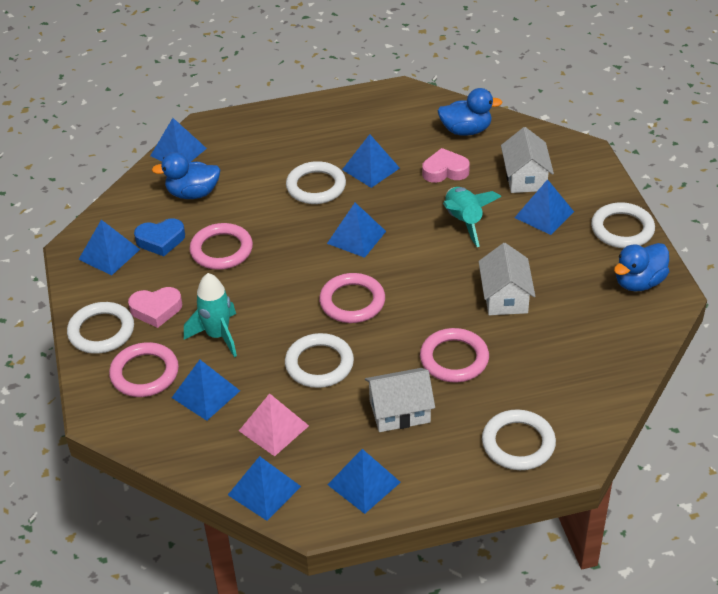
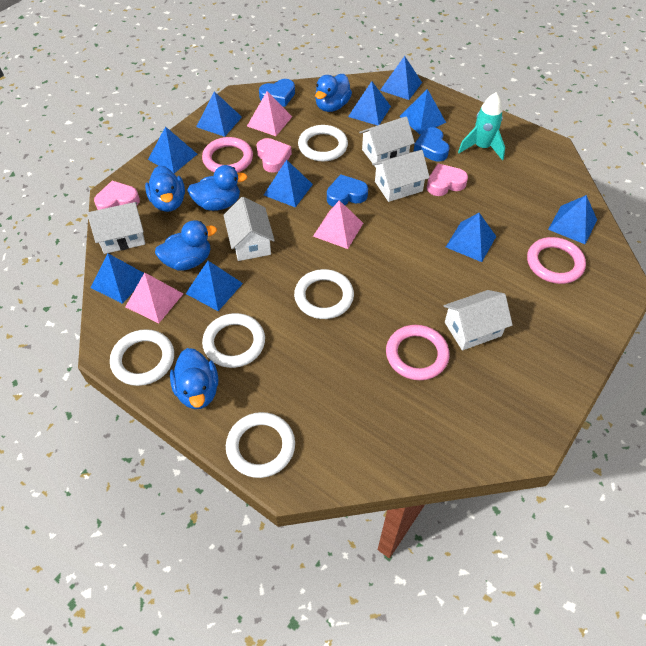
blue duck: 3 -> 5
blue heart: 1 -> 3
blue pyramid: 8 -> 10
pink heart: 2 -> 3
pink pyramid: 1 -> 3
pink ring: 4 -> 3
turquoise rocket: 2 -> 1
white house: 3 -> 5

